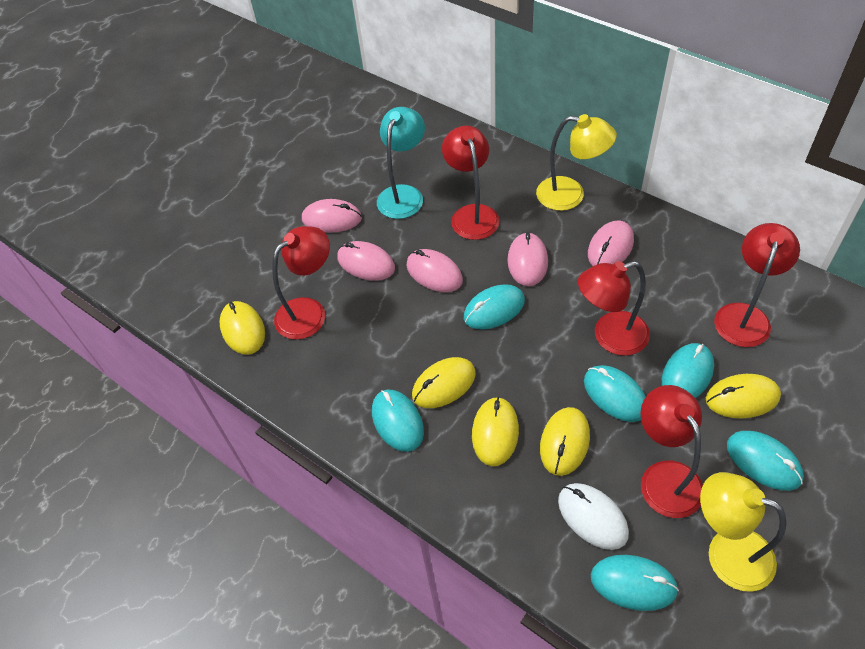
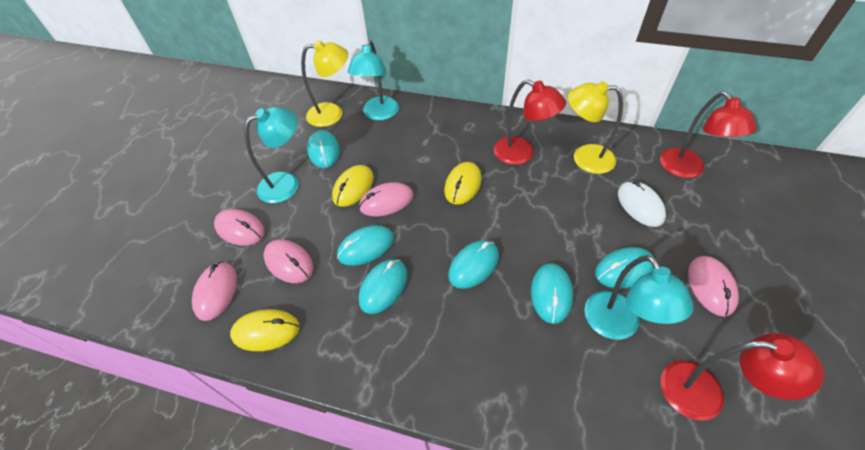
red lamp: 5 -> 3
turquoise lamp: 1 -> 3
yellow mouse: 5 -> 3

